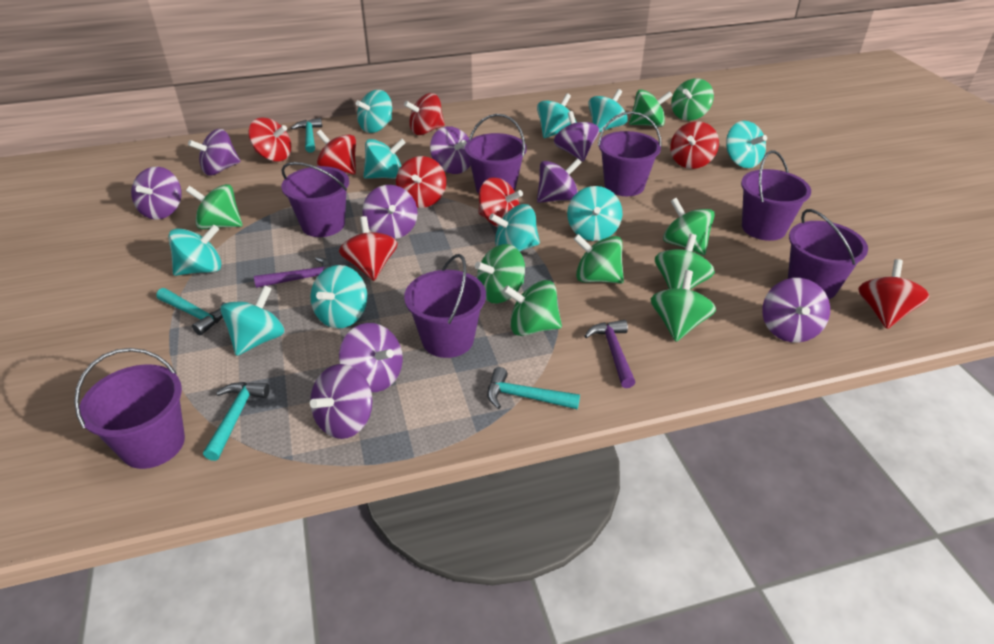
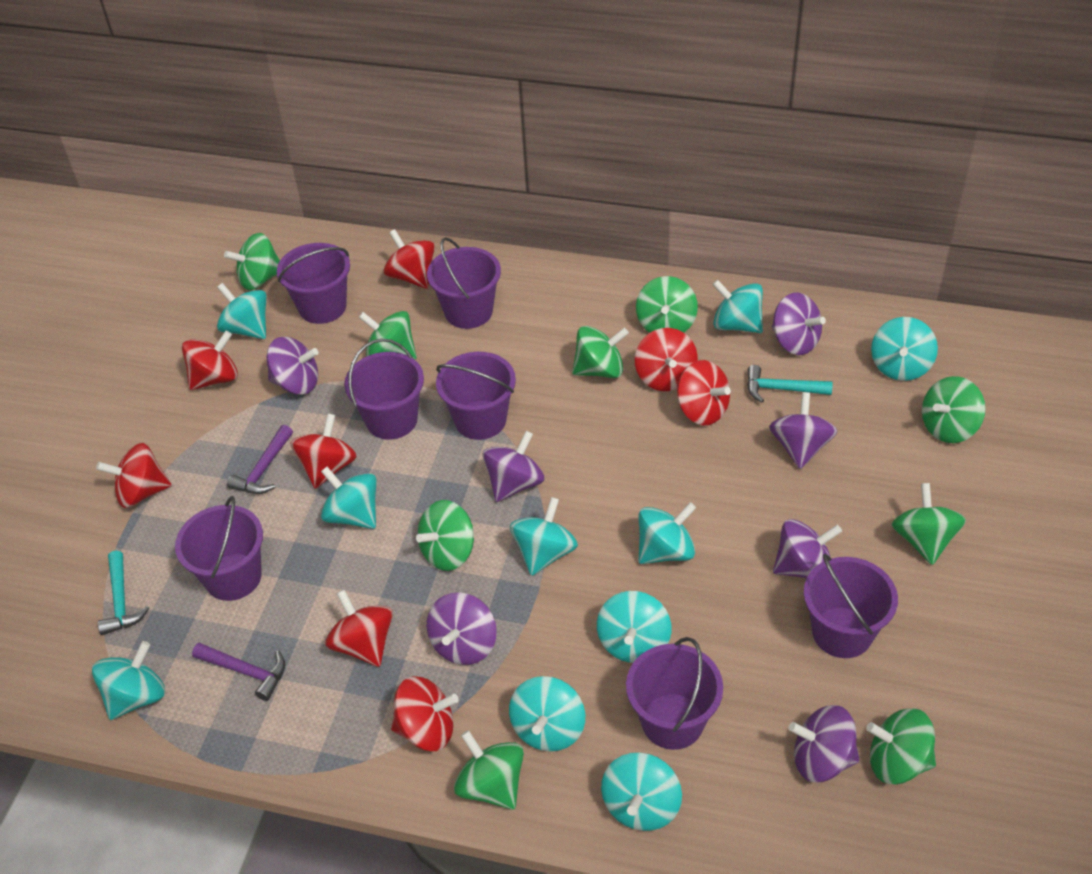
purple spinning top: 9 -> 7
turquoise hammer: 4 -> 2

